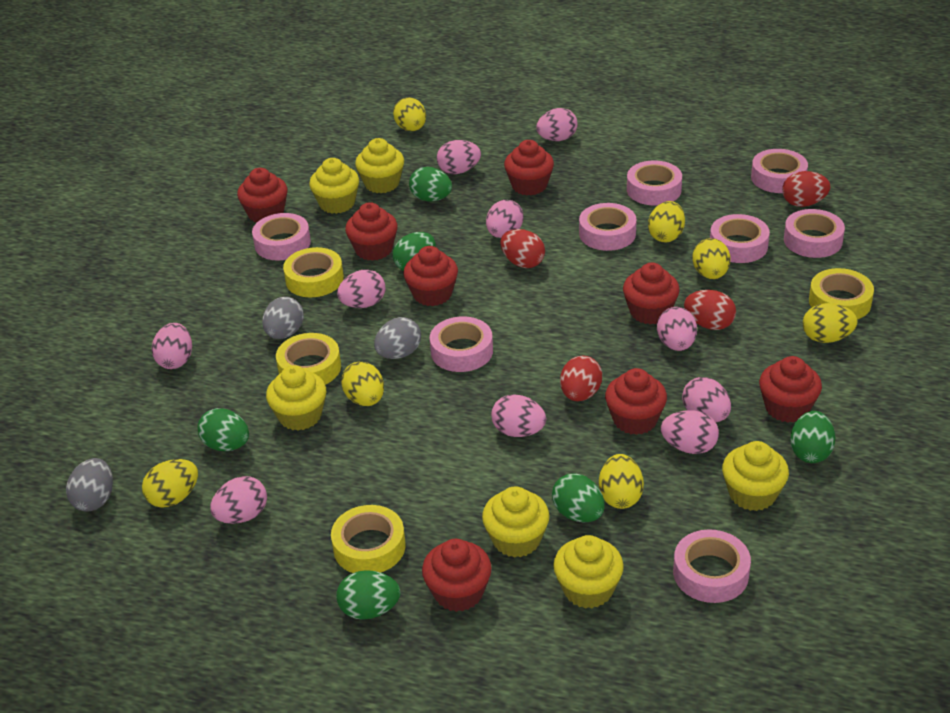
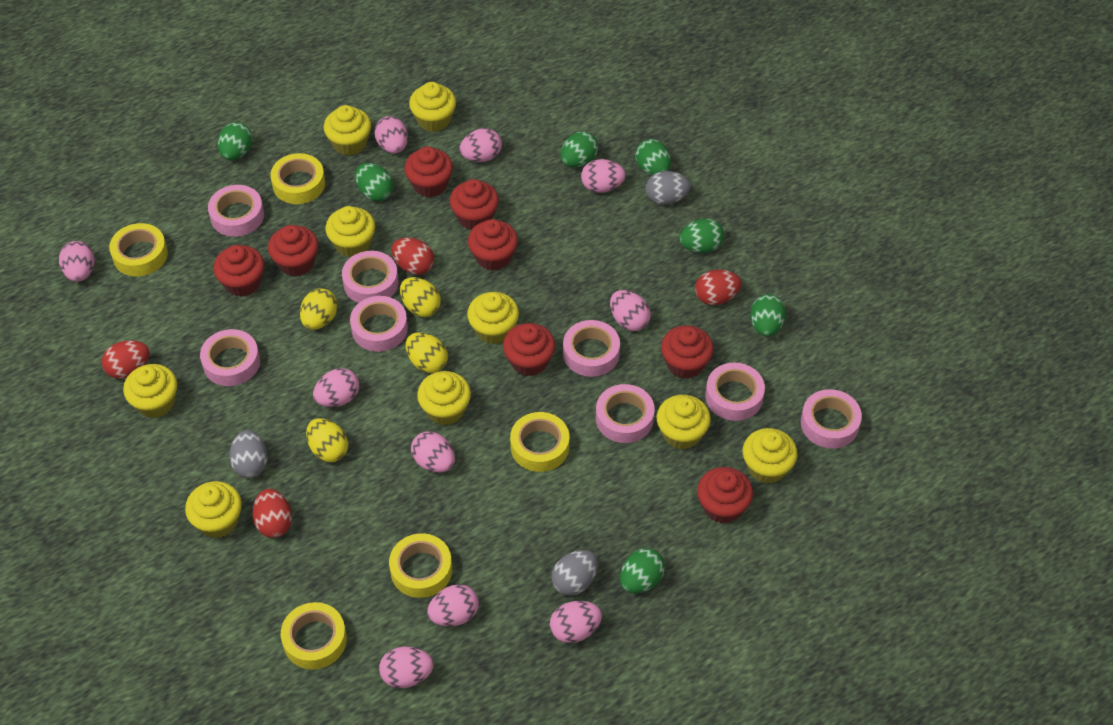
green egg: 6 -> 7
yellow cupcake: 6 -> 9
yellow egg: 7 -> 4
yellow tape: 4 -> 5

